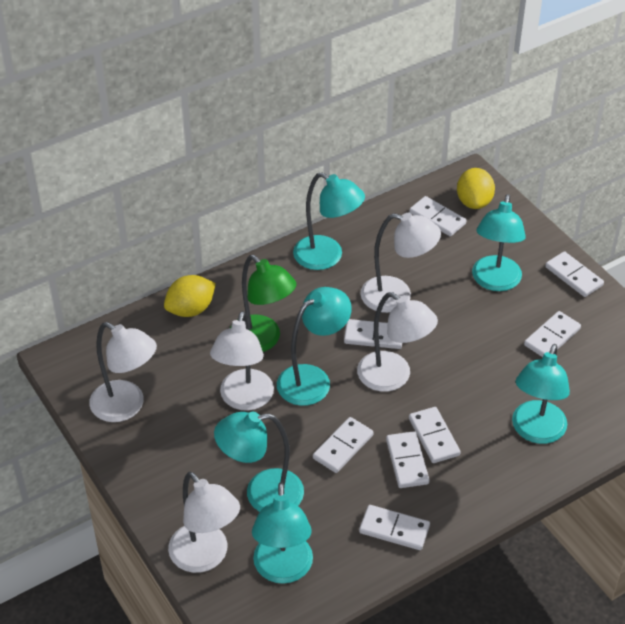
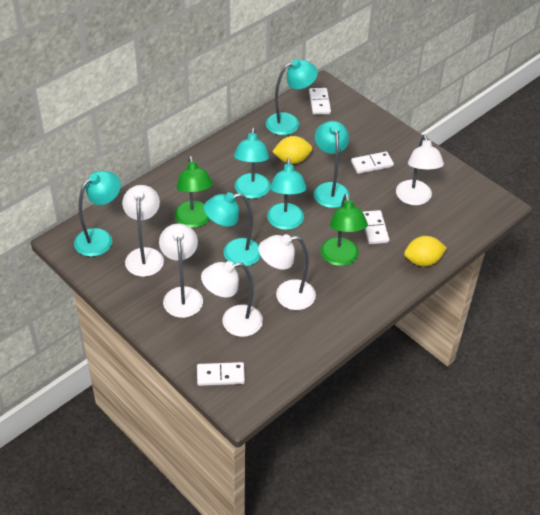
green lamp: 1 -> 2
white domino: 8 -> 4

